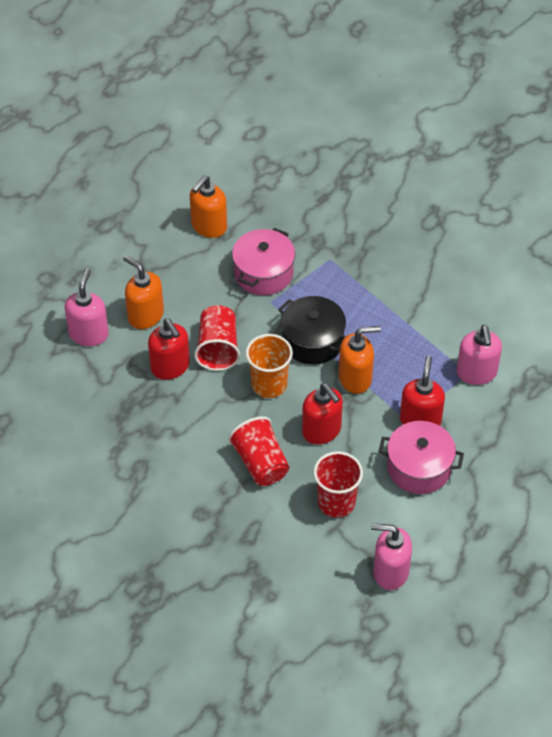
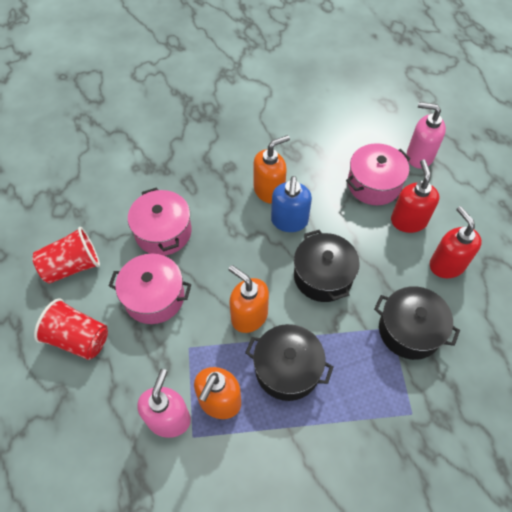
black pot: 1 -> 3
blue soap dispenser: 0 -> 1
orange cup: 1 -> 0
pink pot: 2 -> 3
pink soap dispenser: 3 -> 2
red cup: 3 -> 2
red soap dispenser: 3 -> 2

